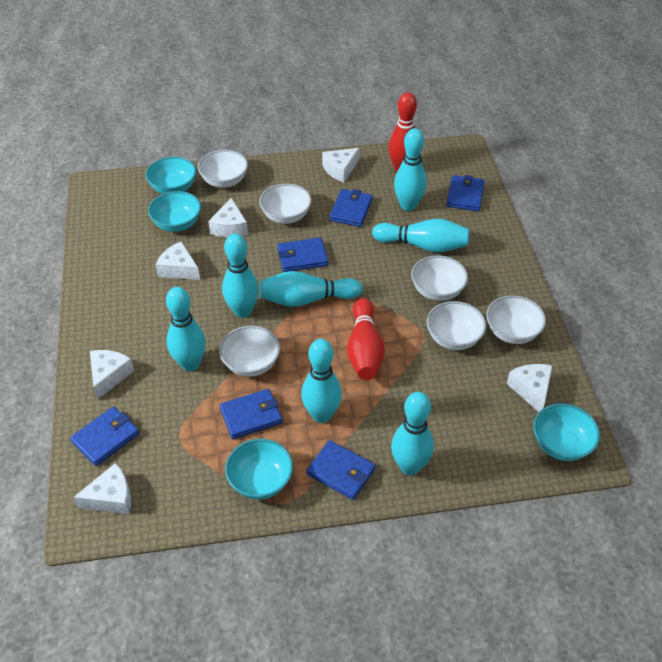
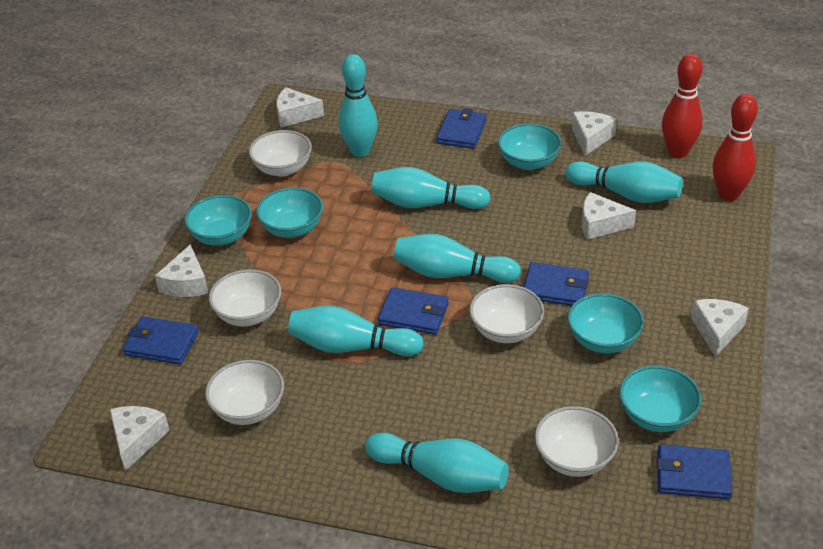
blue wallet: 6 -> 5
turquoise bowl: 4 -> 5
turquoise bowling pin: 7 -> 6
white bowl: 6 -> 5

